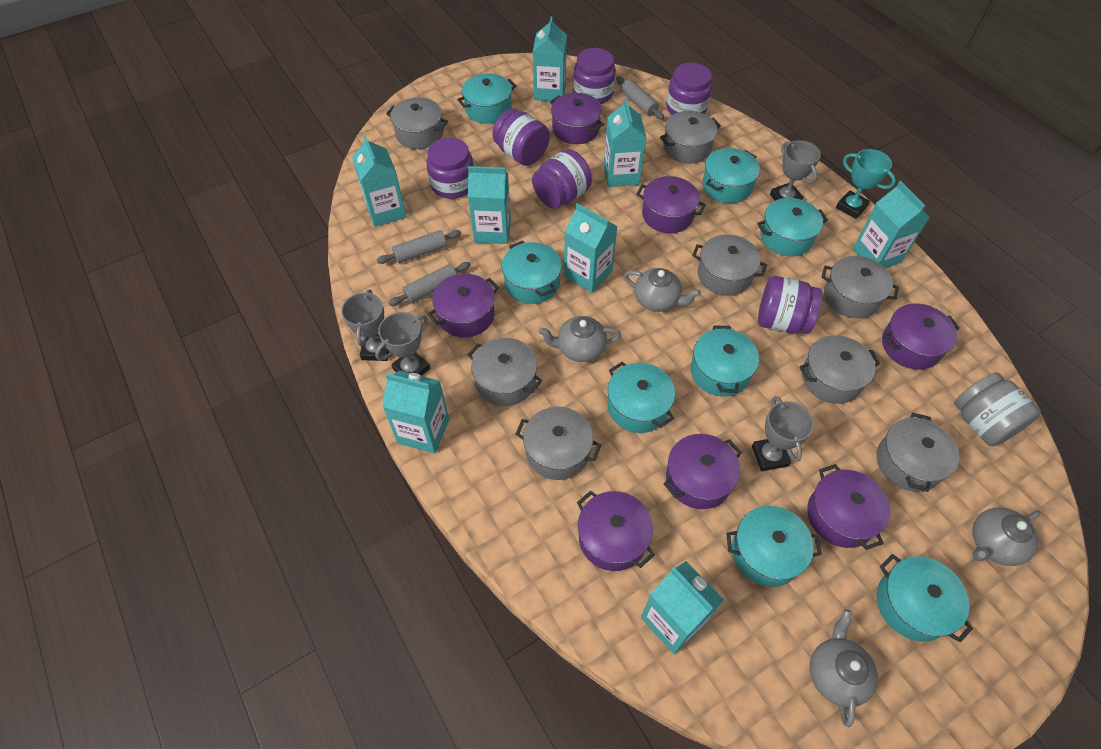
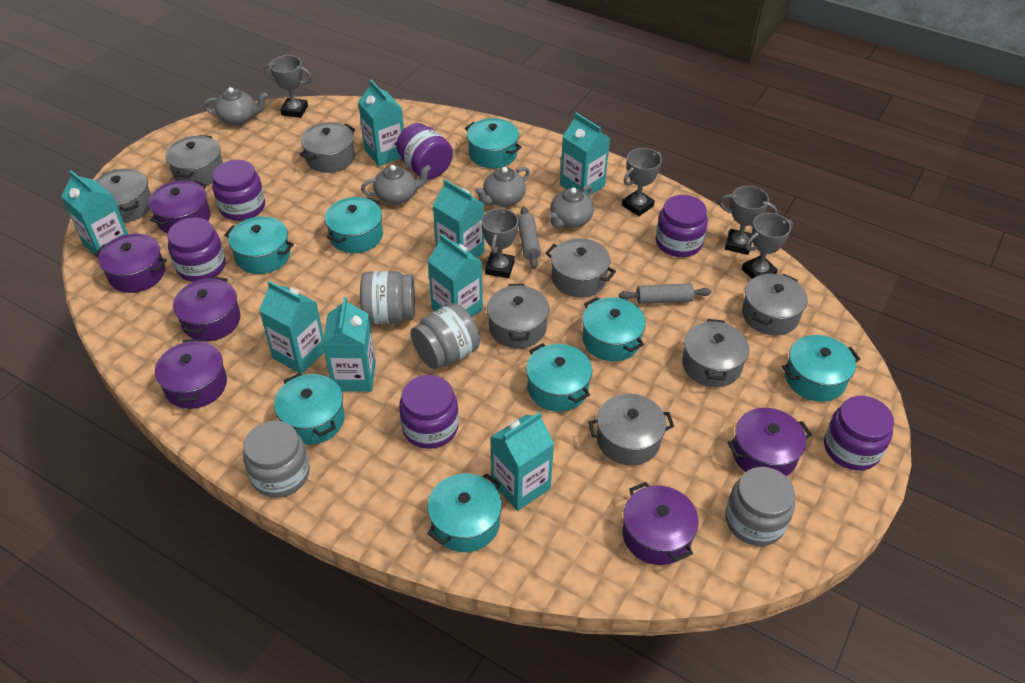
grey jar: 1 -> 4
grey rolling pin: 3 -> 2
grey trophy: 4 -> 5
purple pot: 7 -> 6
turquoise trophy: 1 -> 0

